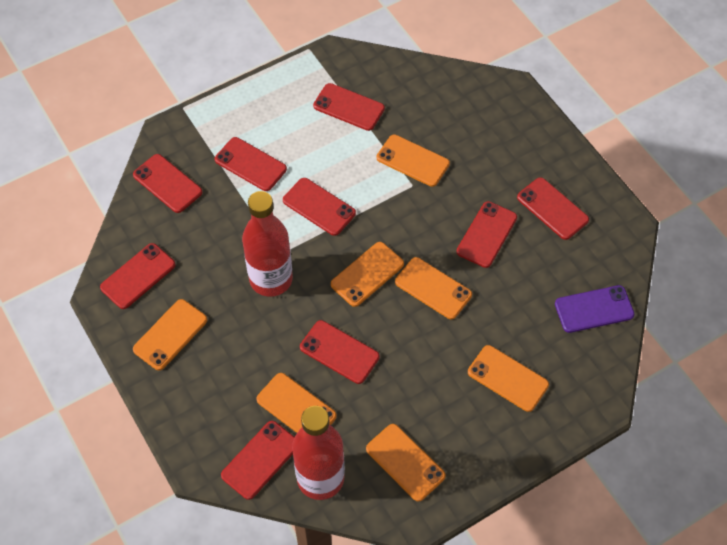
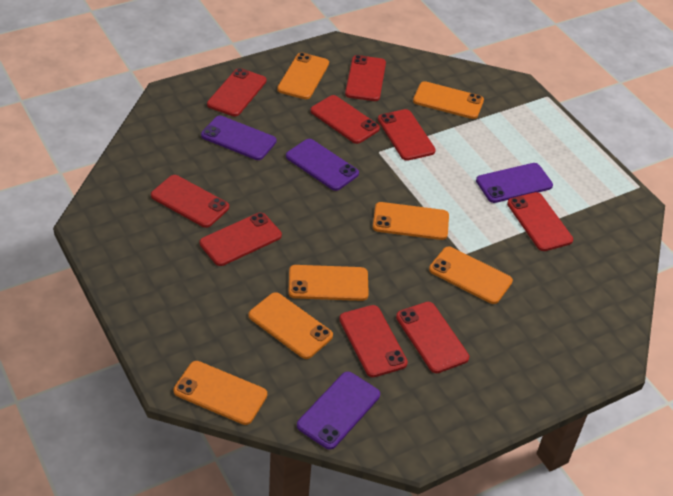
purple phone: 1 -> 4
red bottle: 2 -> 0

